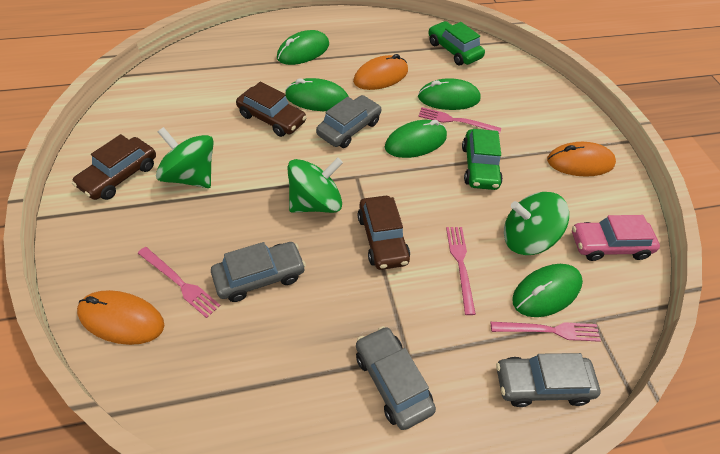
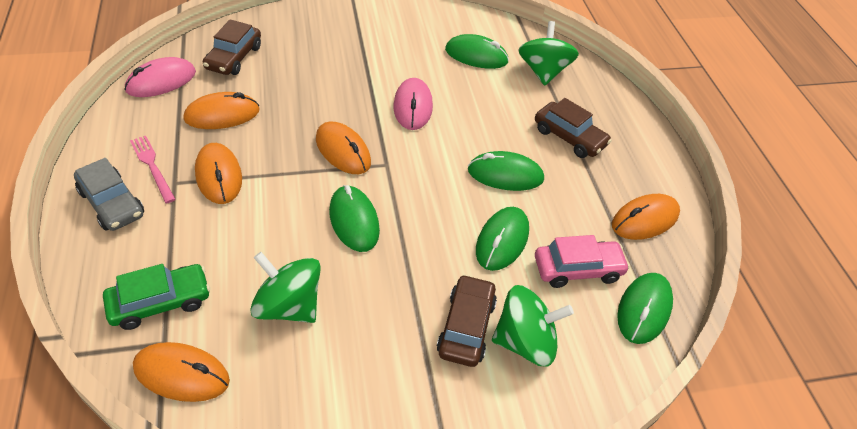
green car: 2 -> 1
grey car: 4 -> 1
orange mouse: 3 -> 5
pink fork: 4 -> 1
pink mouse: 0 -> 2

